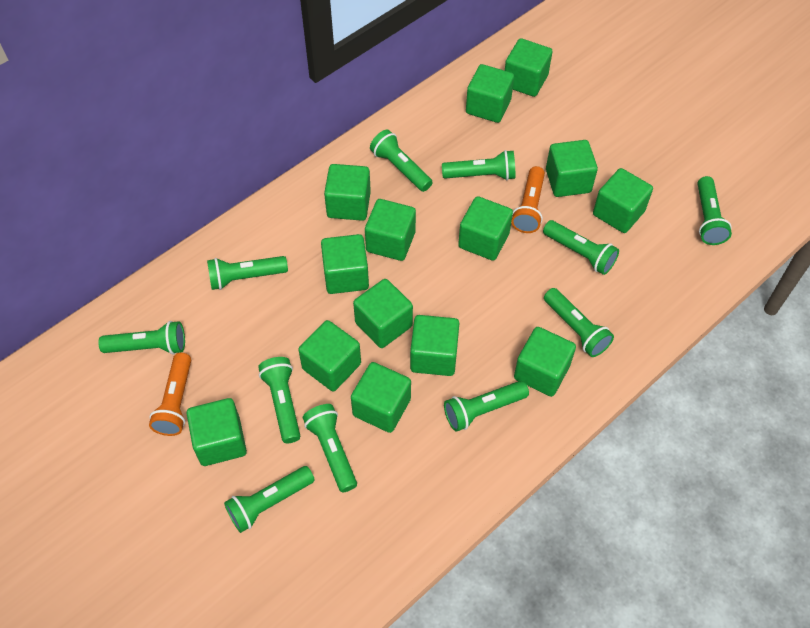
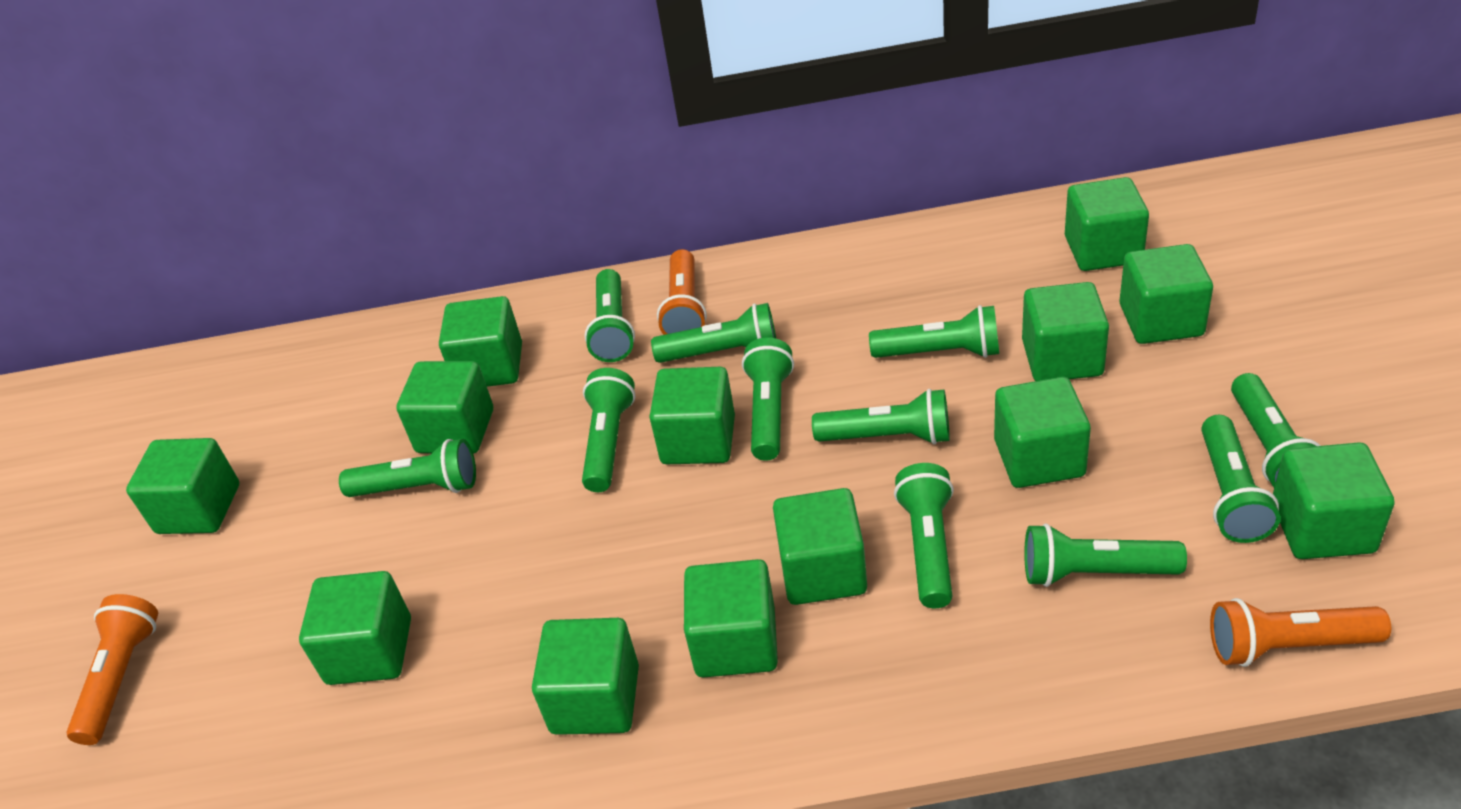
green cube: 14 -> 13
orange flashlight: 2 -> 3

